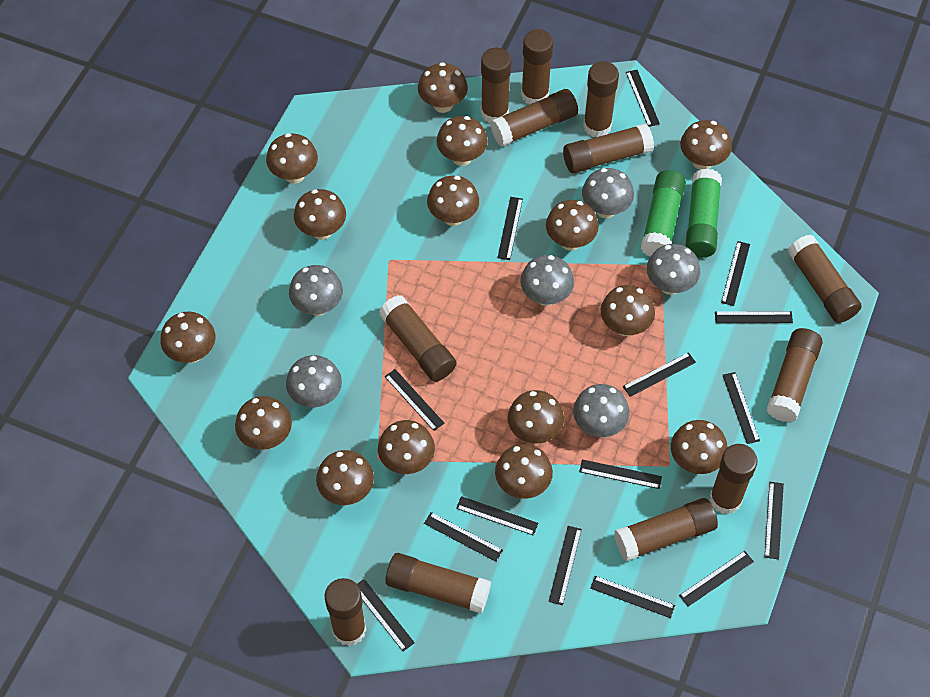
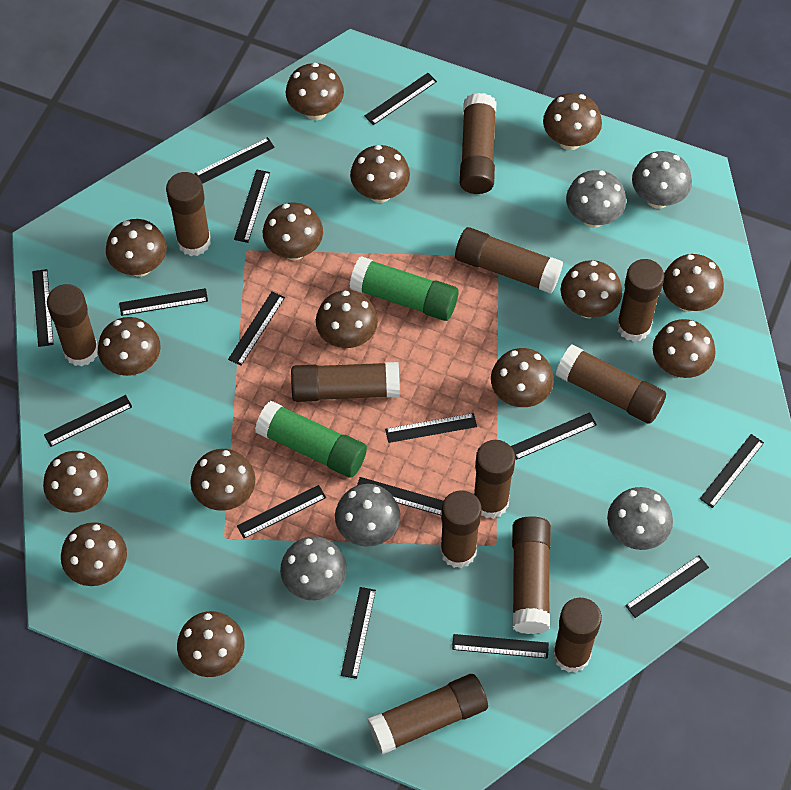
grey mushroom: 6 -> 5

